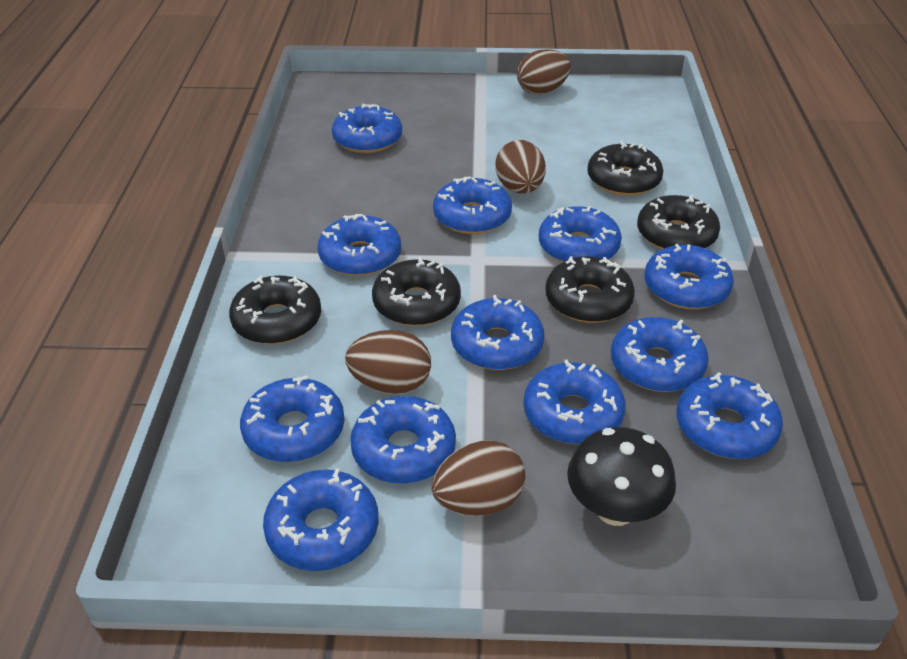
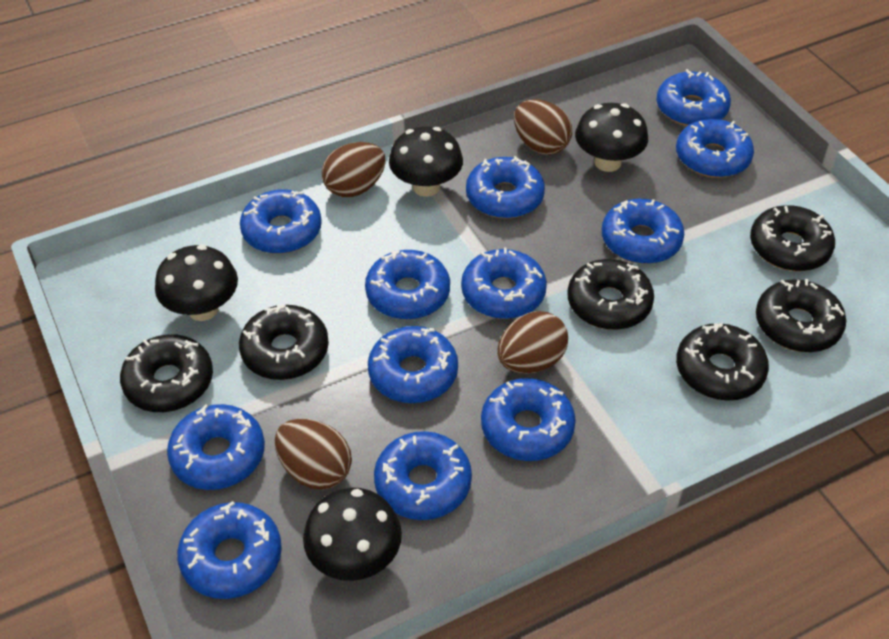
black donut: 5 -> 6
black mushroom: 1 -> 4

